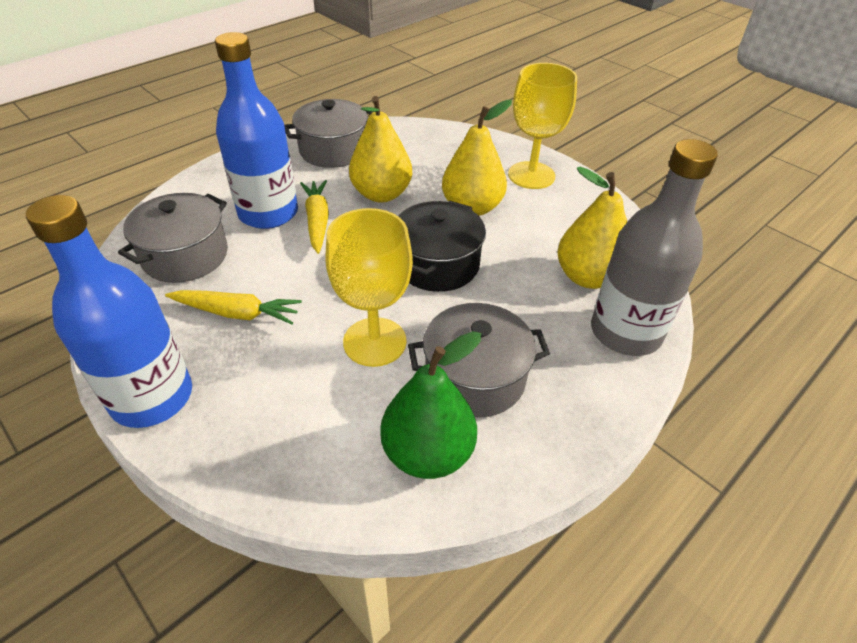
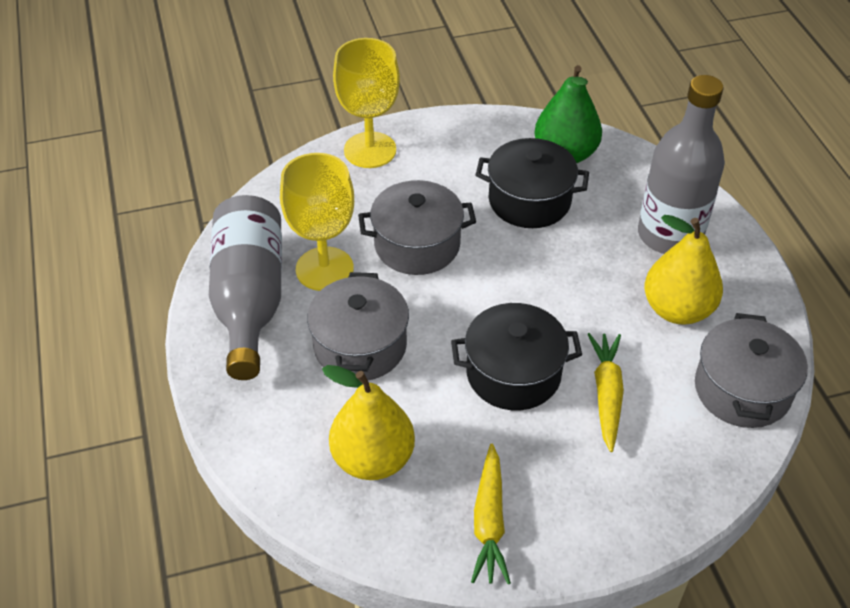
black pot: 1 -> 2
blue bottle: 2 -> 0
grey bottle: 1 -> 2
yellow pear: 3 -> 2

